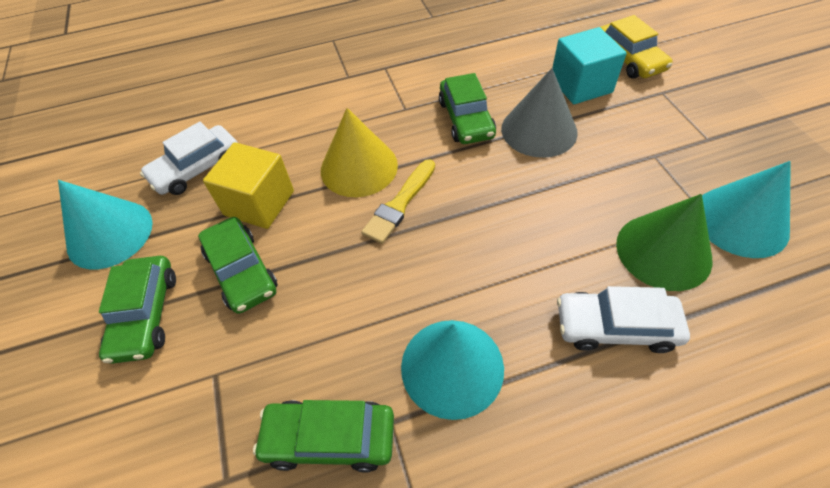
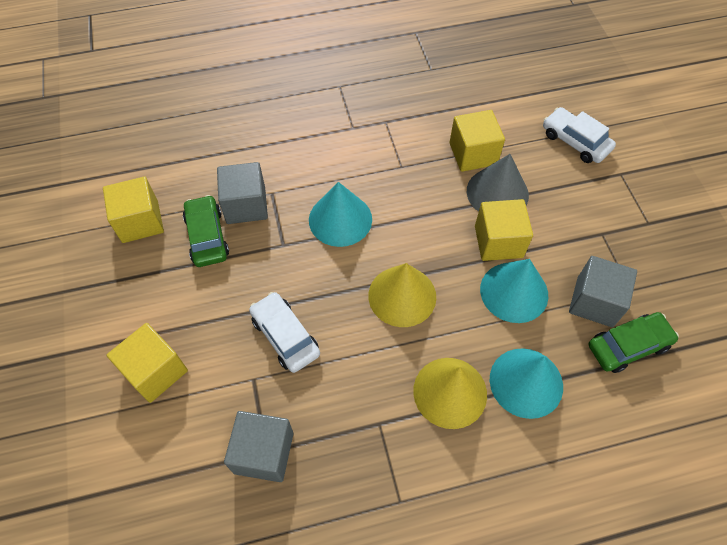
green car: 4 -> 2
green cone: 1 -> 0
grey cube: 0 -> 3
turquoise cube: 1 -> 0
yellow brush: 1 -> 0
yellow car: 1 -> 0
yellow cone: 1 -> 2
yellow cube: 1 -> 4

